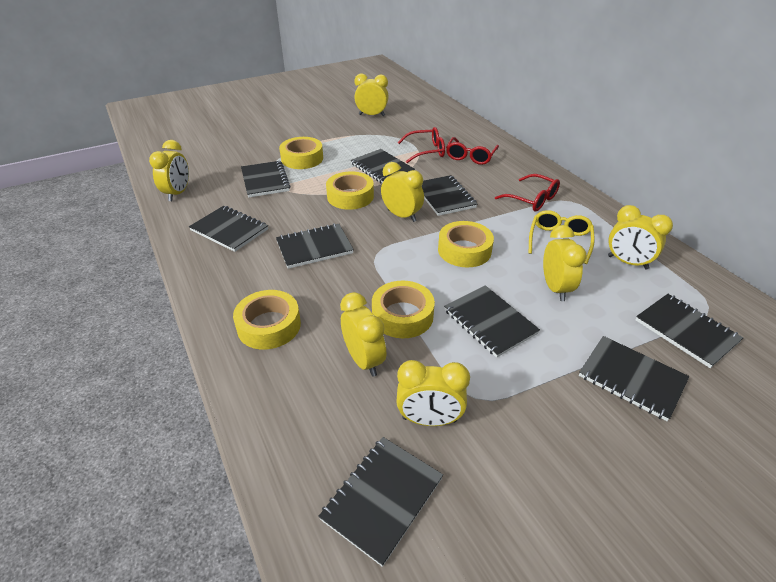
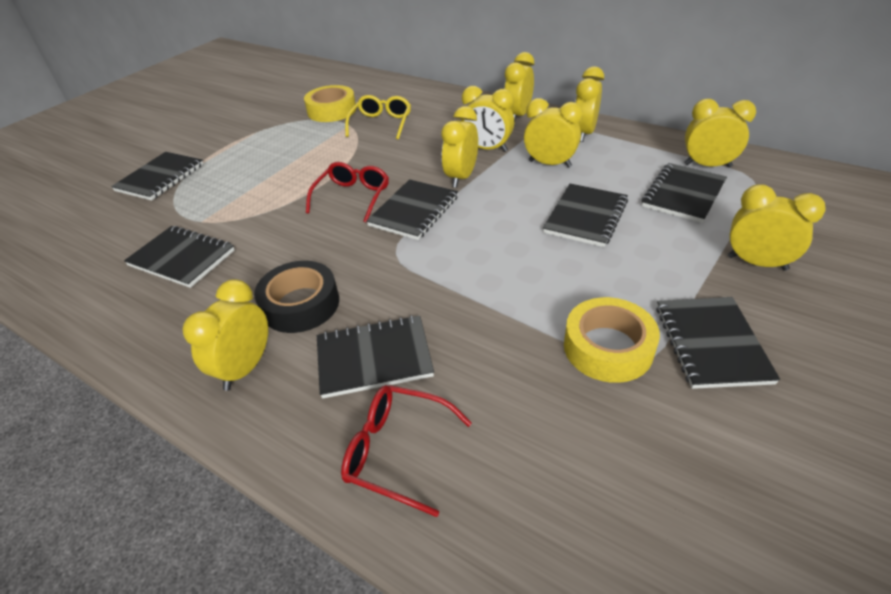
black notebook: 9 -> 7
black tape: 0 -> 1
red glasses: 3 -> 2
yellow clock: 7 -> 8
yellow tape: 5 -> 2

